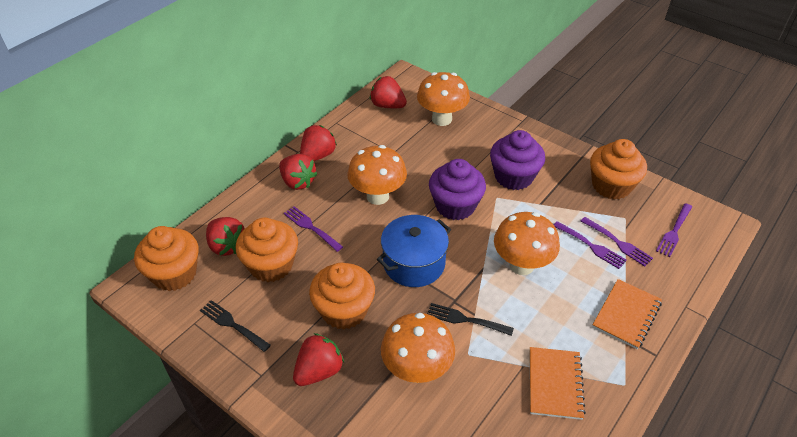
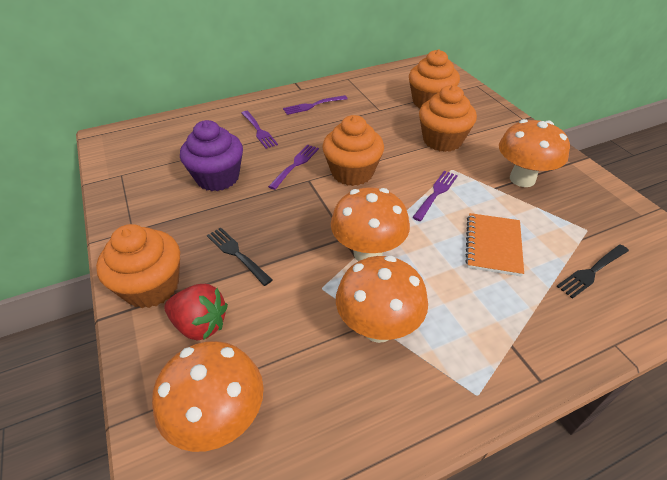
blue pot: 1 -> 0
orange notebook: 2 -> 1
purple cupcake: 2 -> 1
red strawberry: 5 -> 1

